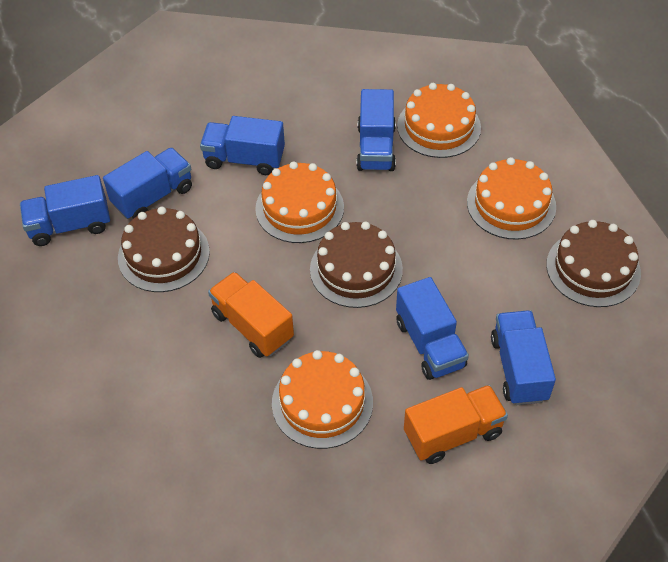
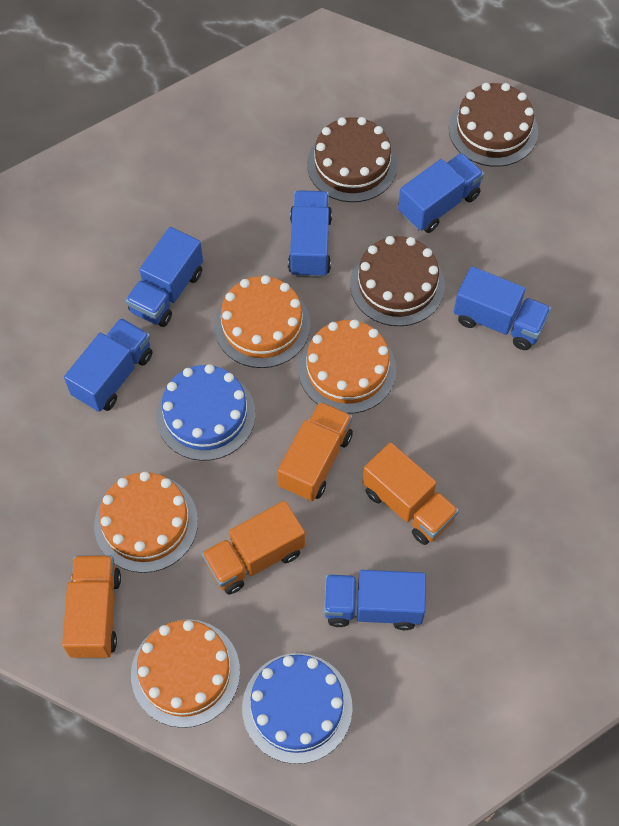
blue cake: 0 -> 2
orange truck: 2 -> 4

